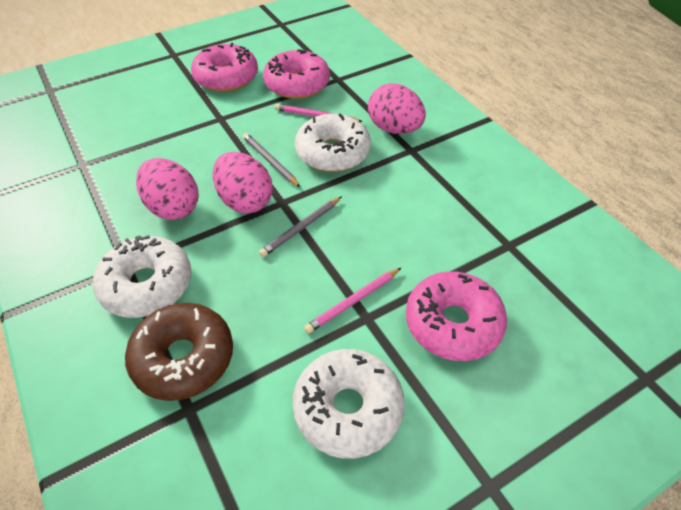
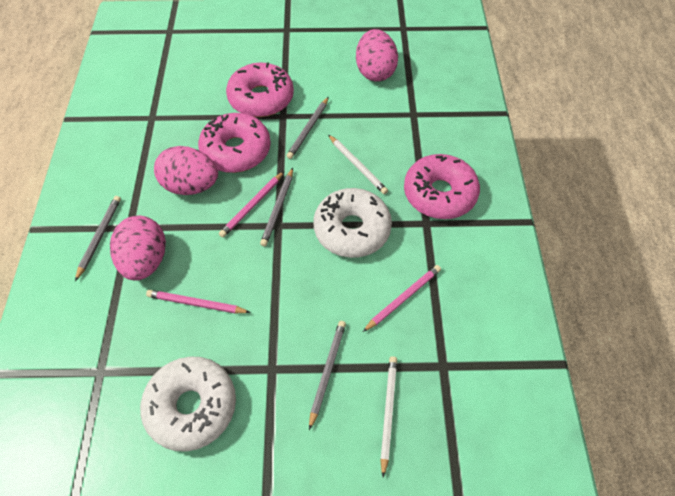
brown donut: 1 -> 0
grey pencil: 2 -> 4
pink pencil: 2 -> 3
white donut: 3 -> 2
white pencil: 0 -> 2

